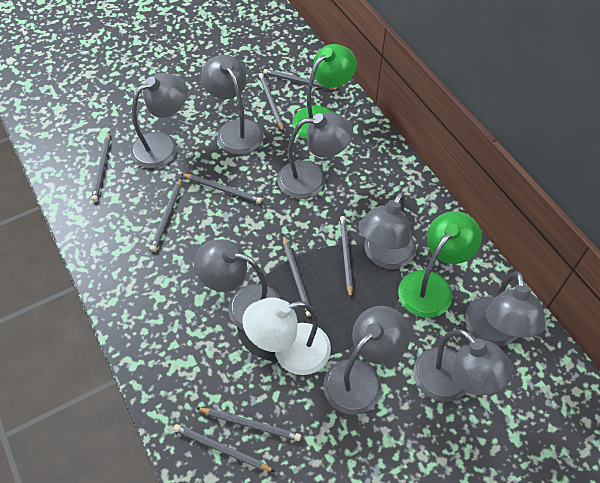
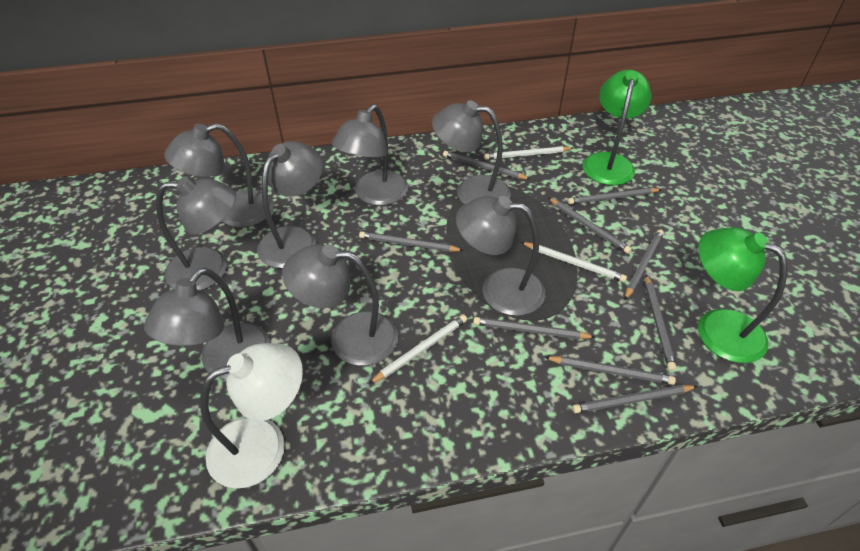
white pencil: 0 -> 3

